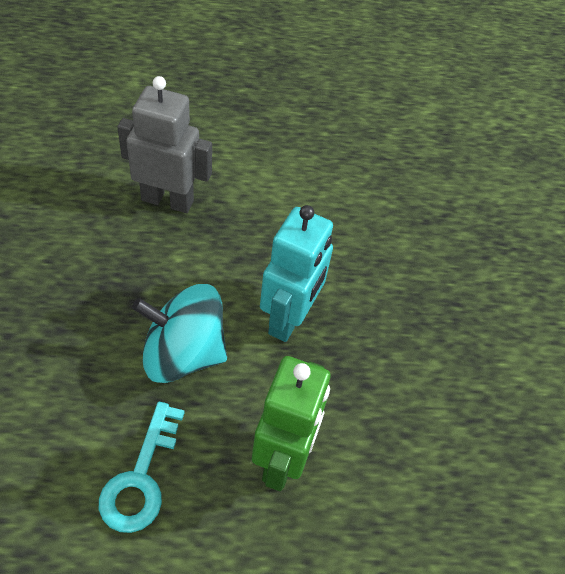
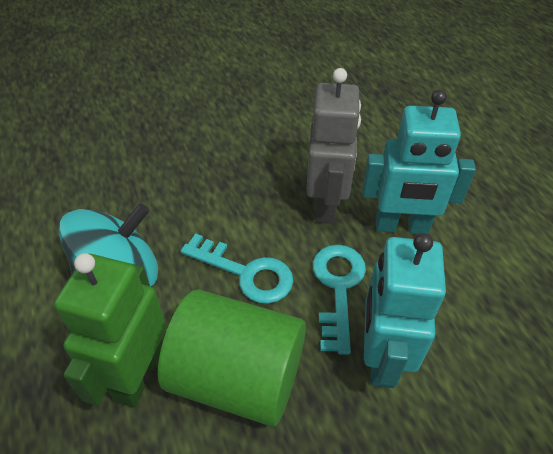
green cylinder: 0 -> 1
turquoise key: 1 -> 2
turquoise robot: 1 -> 2

